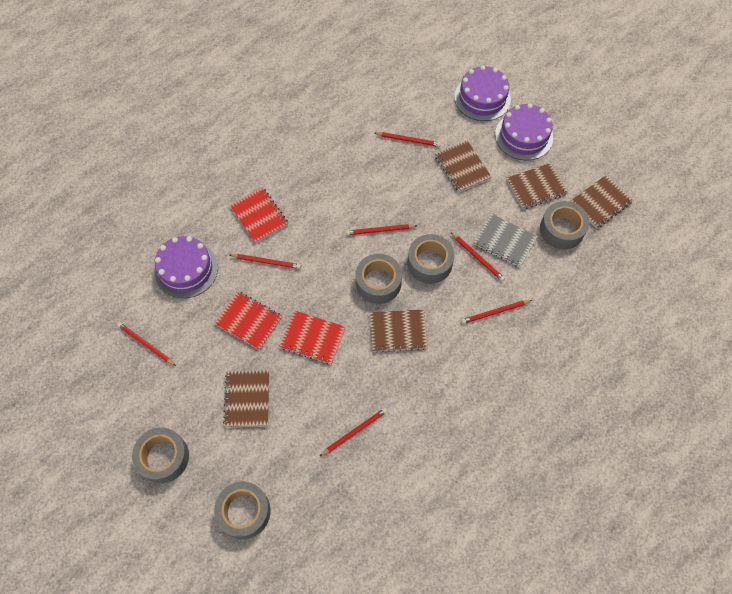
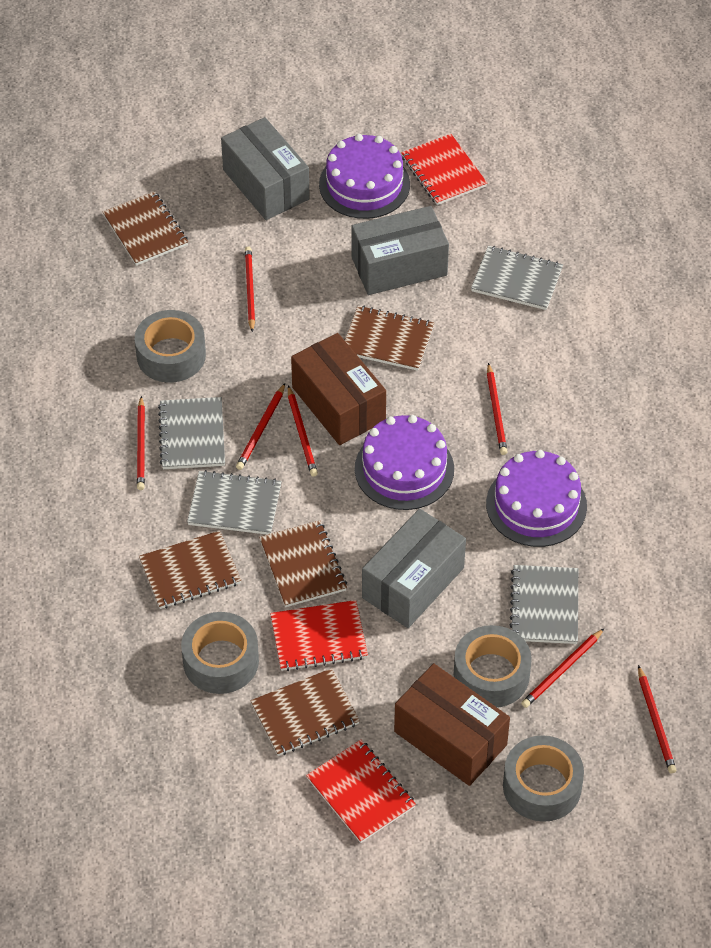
brown box: 0 -> 2
grey box: 0 -> 3
grey notebook: 1 -> 4
grey tape: 5 -> 4

